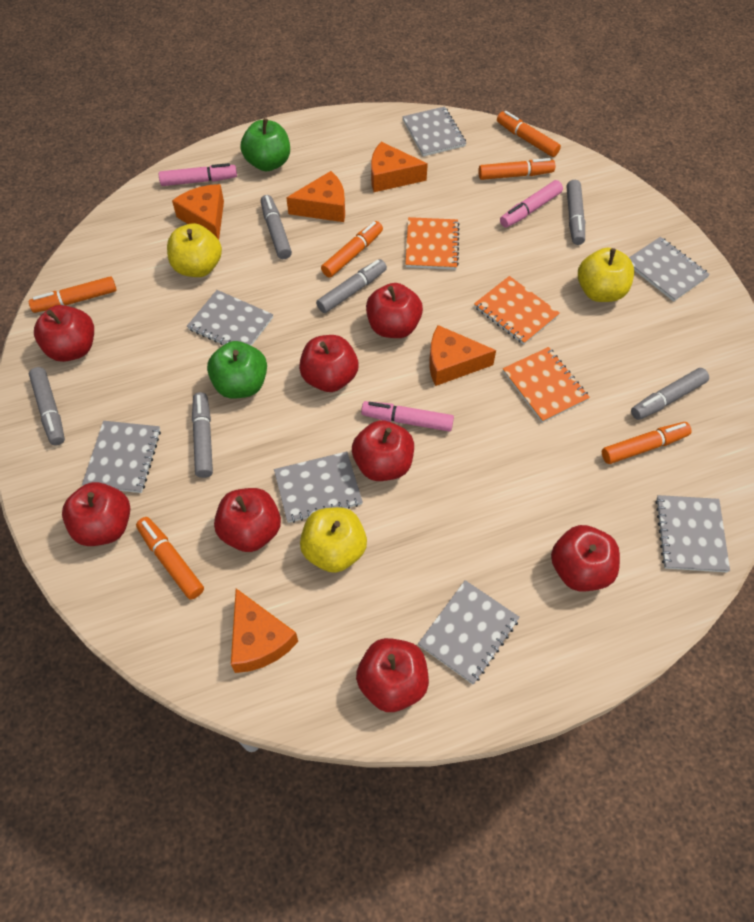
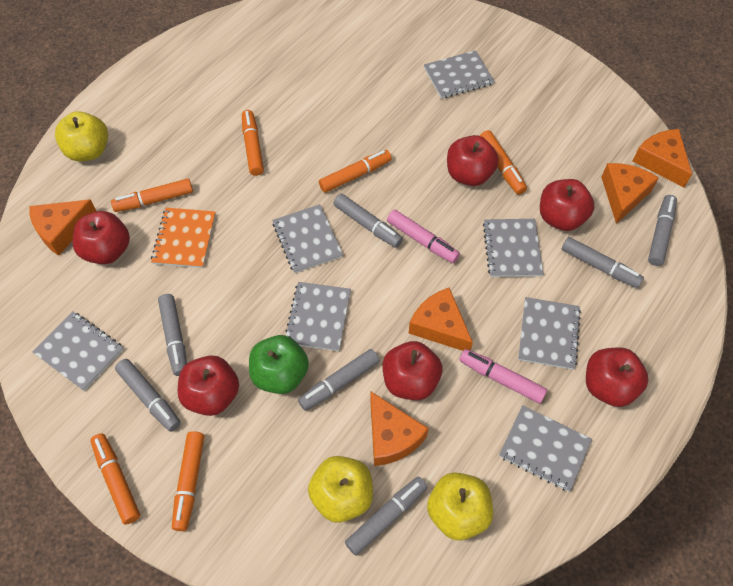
green apple: 2 -> 1
grey marker: 6 -> 7
orange notebook: 3 -> 1
pink marker: 3 -> 2
red apple: 8 -> 6

